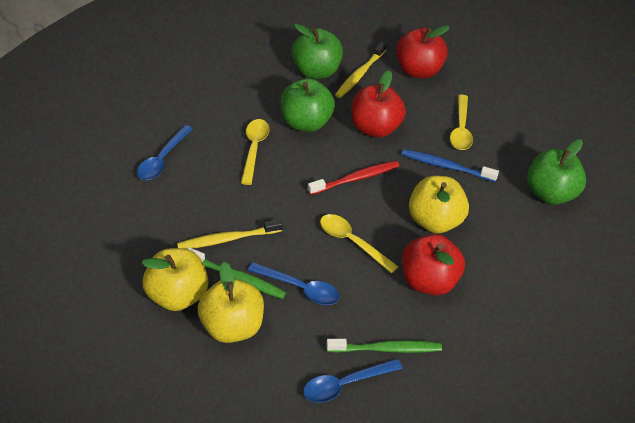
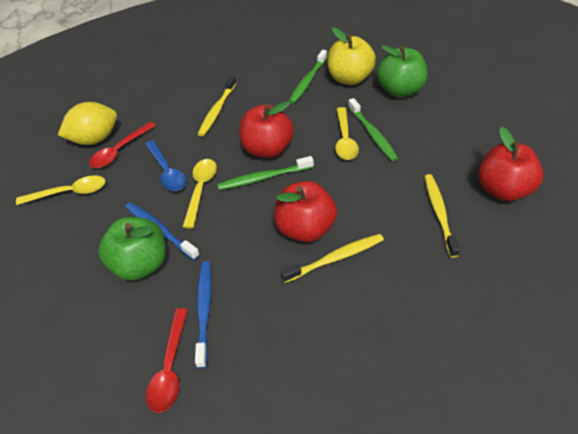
blue spoon: 3 -> 1
blue toothbrush: 1 -> 2
green apple: 3 -> 2
green toothbrush: 2 -> 3
red spoon: 0 -> 2
red toothbrush: 1 -> 0
yellow apple: 3 -> 1
yellow lemon: 0 -> 1
yellow toothbrush: 2 -> 3

